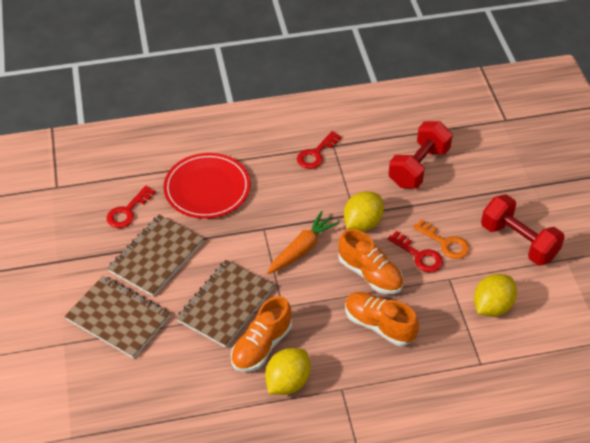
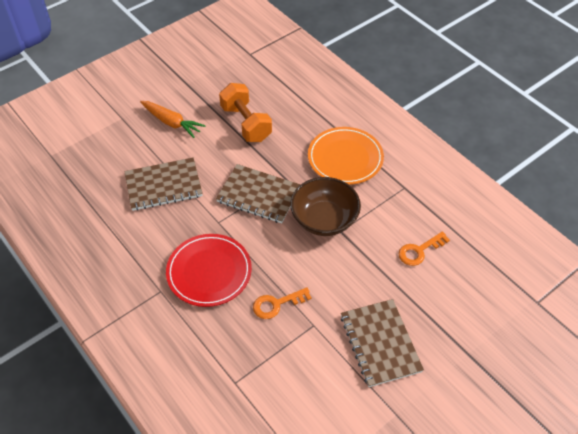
brown bowl: 0 -> 1
orange dumbbell: 0 -> 1
orange key: 1 -> 2
orange plate: 0 -> 1
orange shoe: 3 -> 0
red dumbbell: 2 -> 0
red key: 3 -> 0
yellow lemon: 3 -> 0

